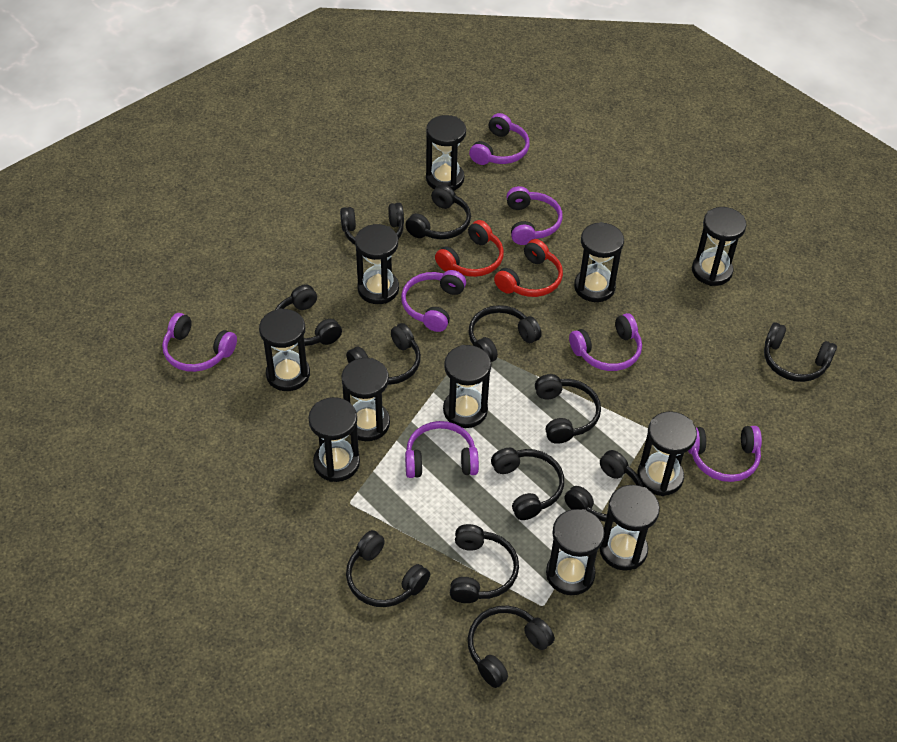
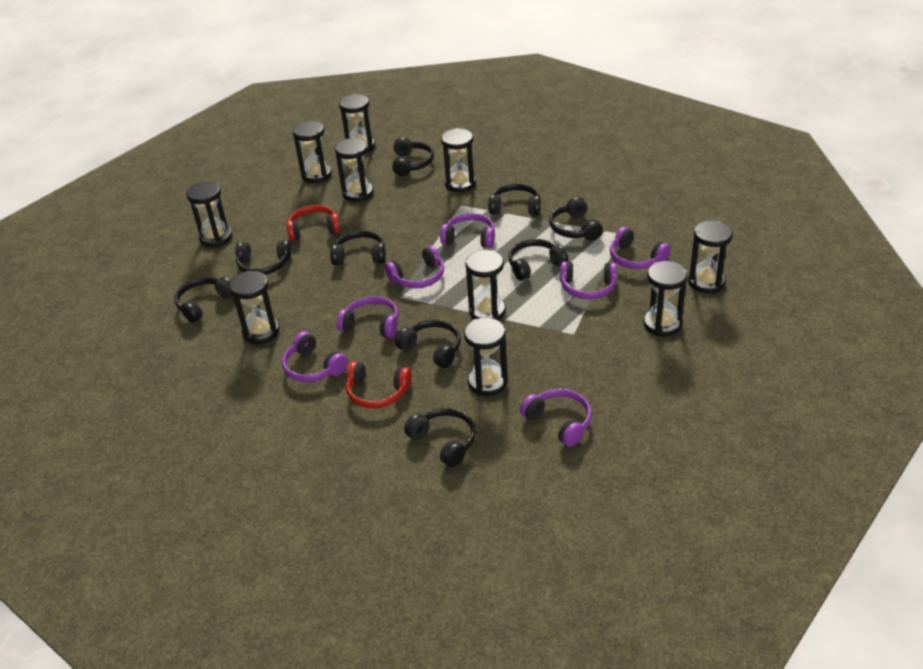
black headphones: 12 -> 9
black hourglass: 11 -> 10

